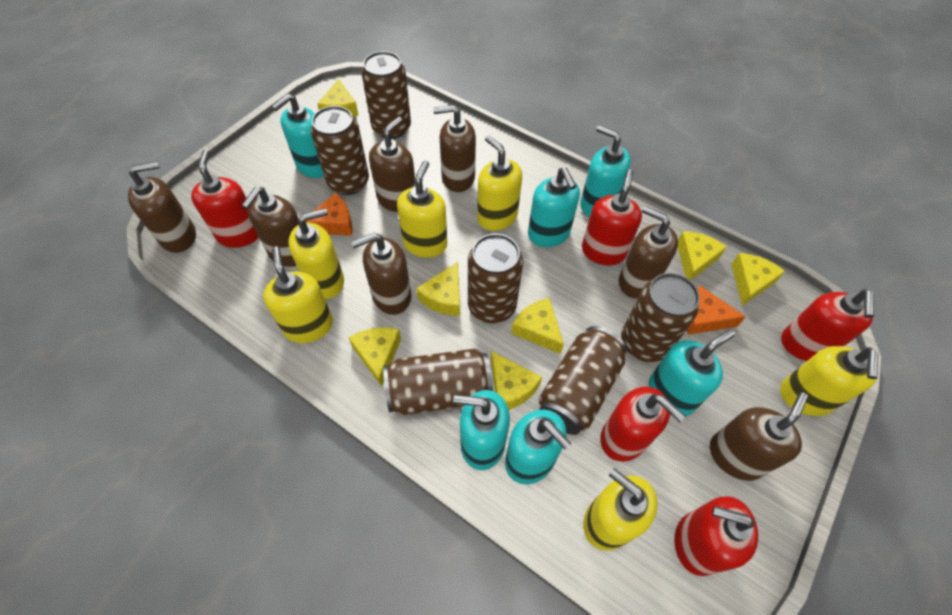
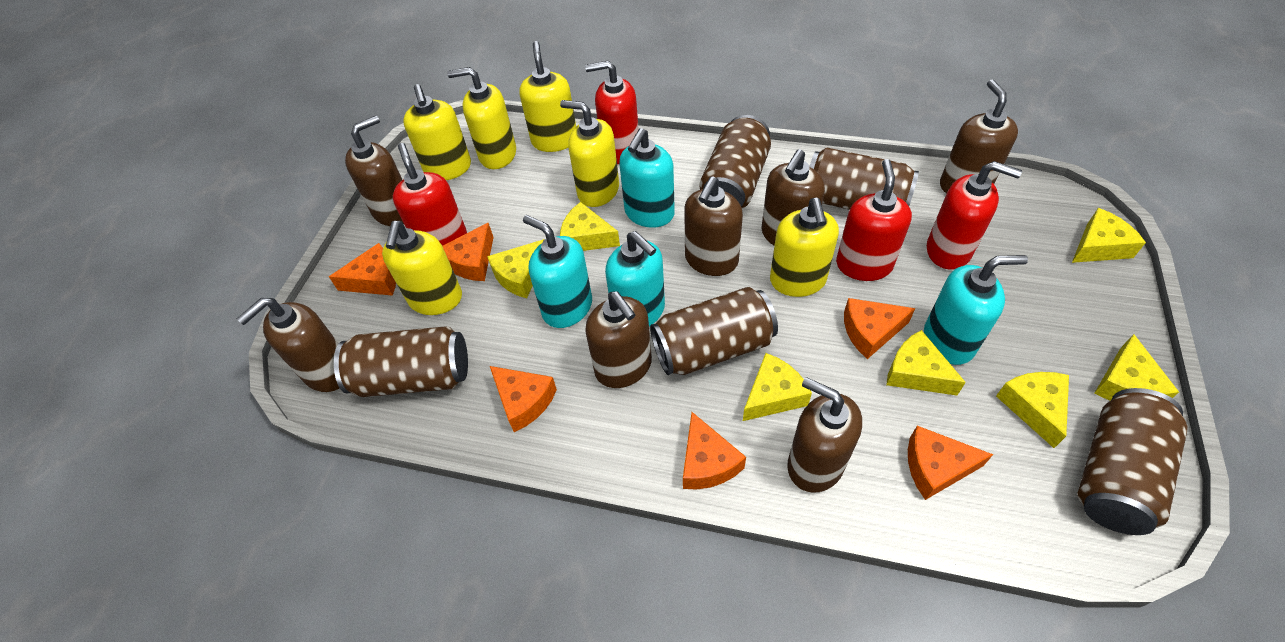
brown can: 6 -> 5
orange cheese: 2 -> 6
red soap dispenser: 5 -> 4
turquoise soap dispenser: 6 -> 4

